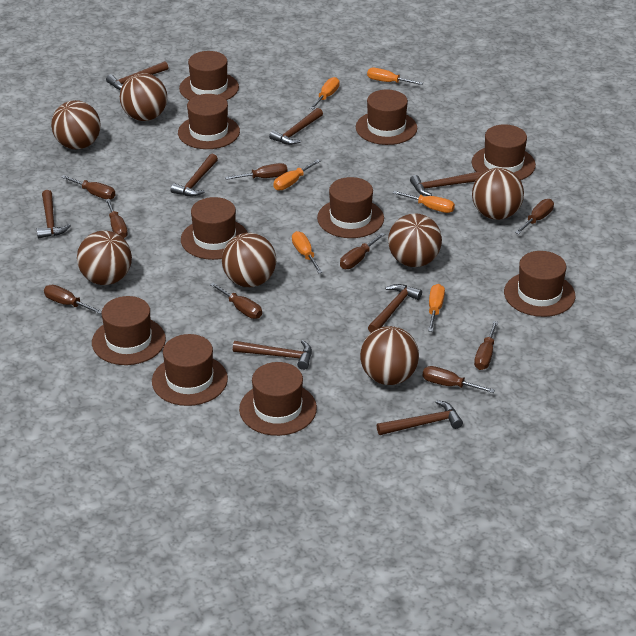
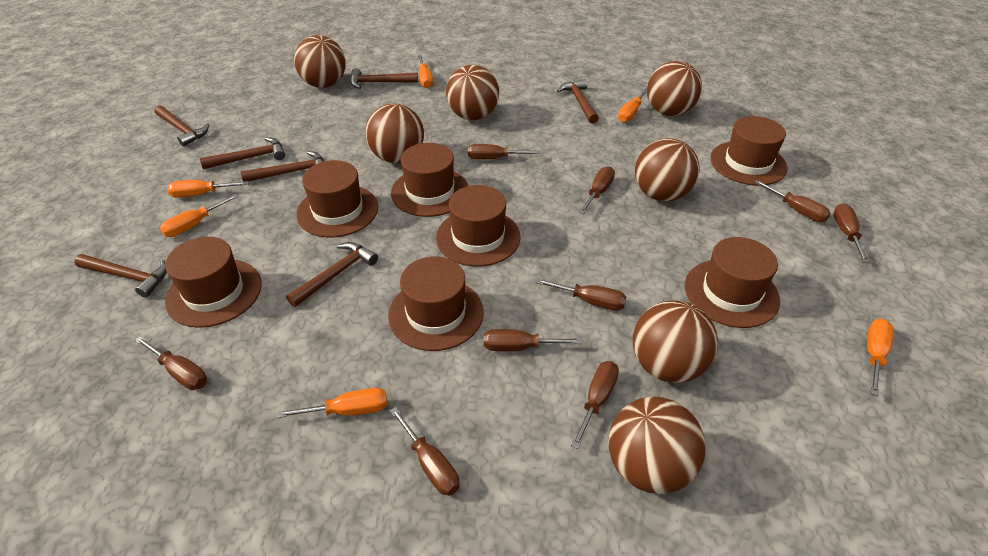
brown hammer: 8 -> 7
brown hat: 10 -> 7

